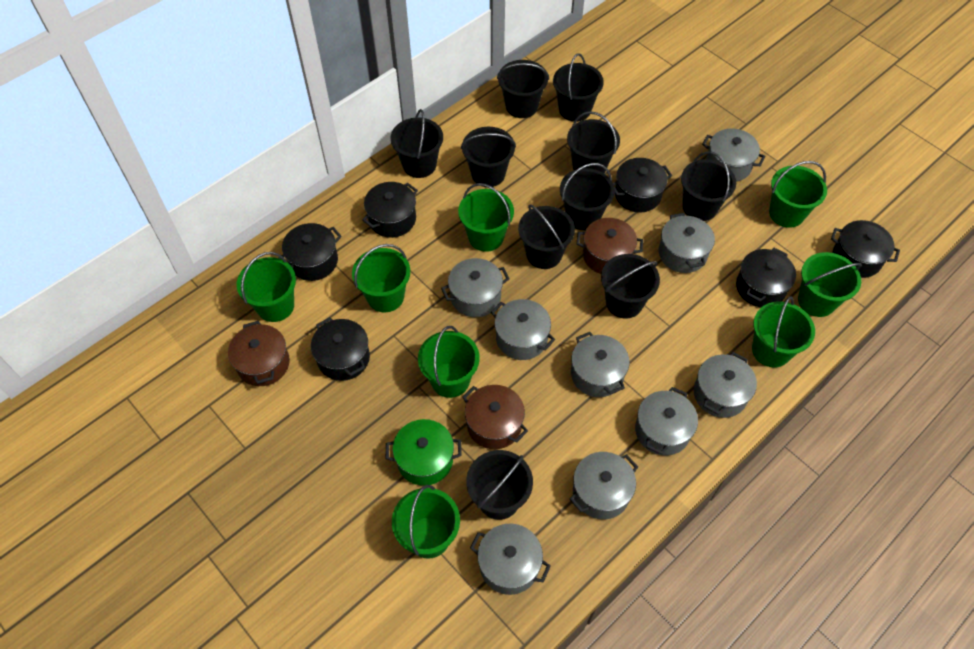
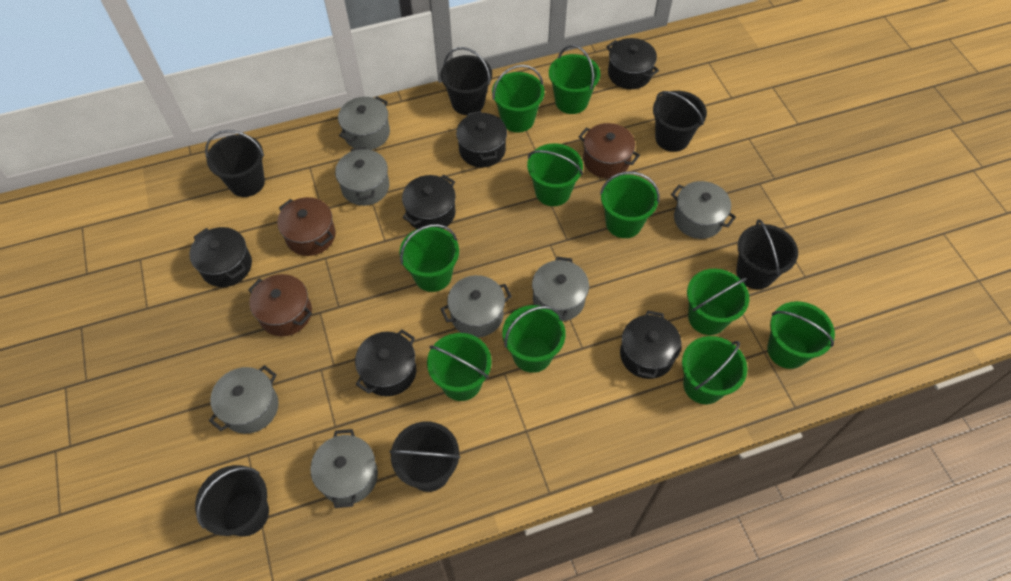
black bucket: 10 -> 6
green bucket: 8 -> 10
green pot: 1 -> 0
grey pot: 9 -> 7

